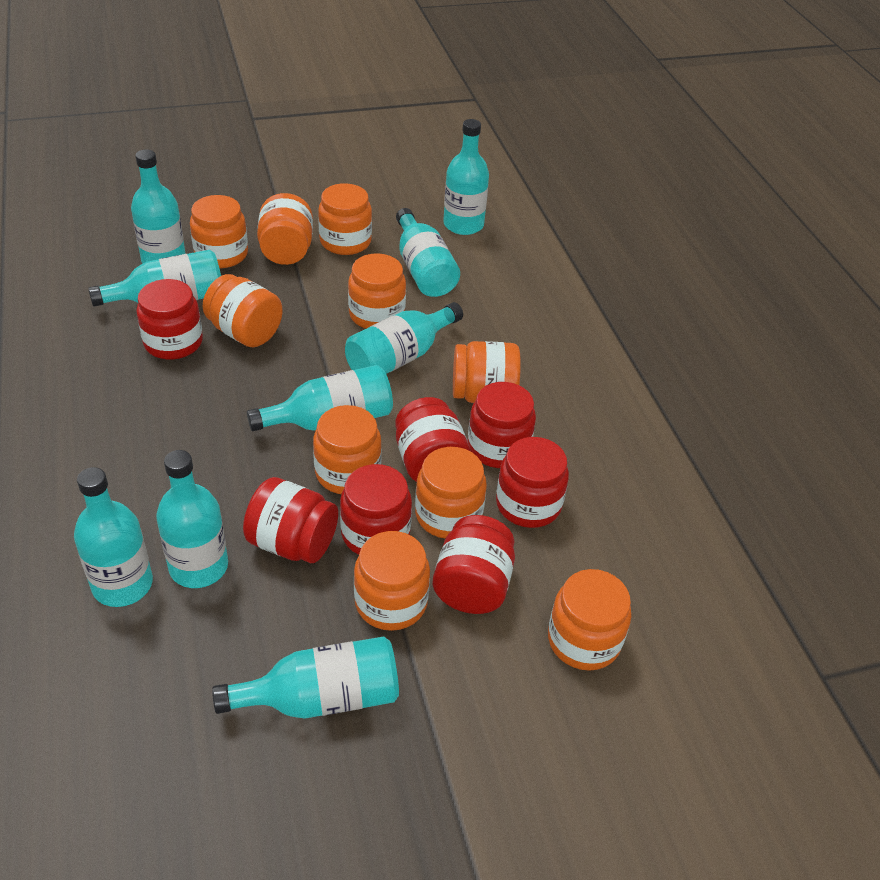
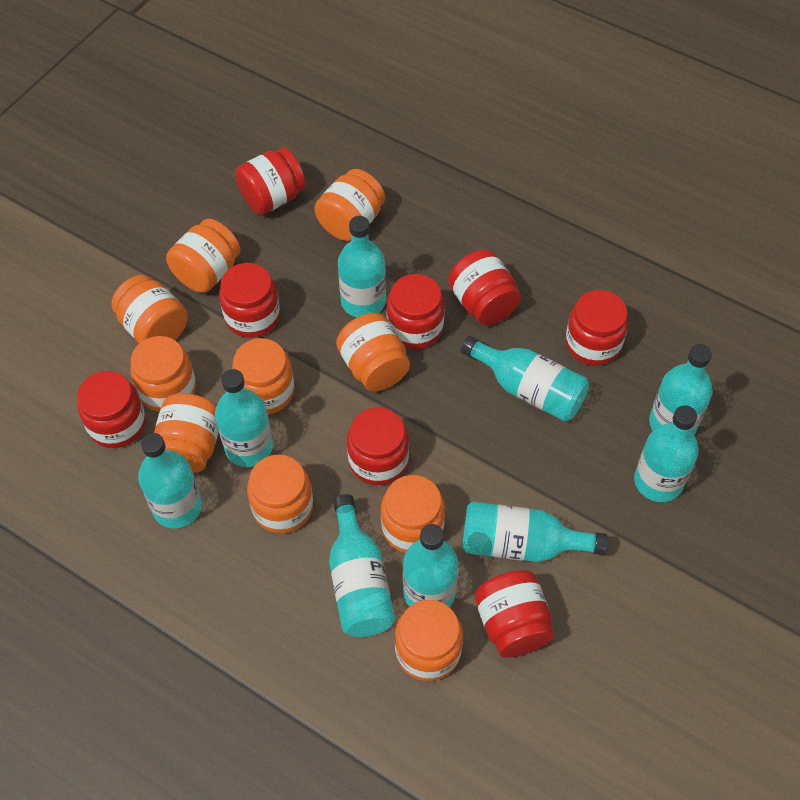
red jar: 7 -> 8

